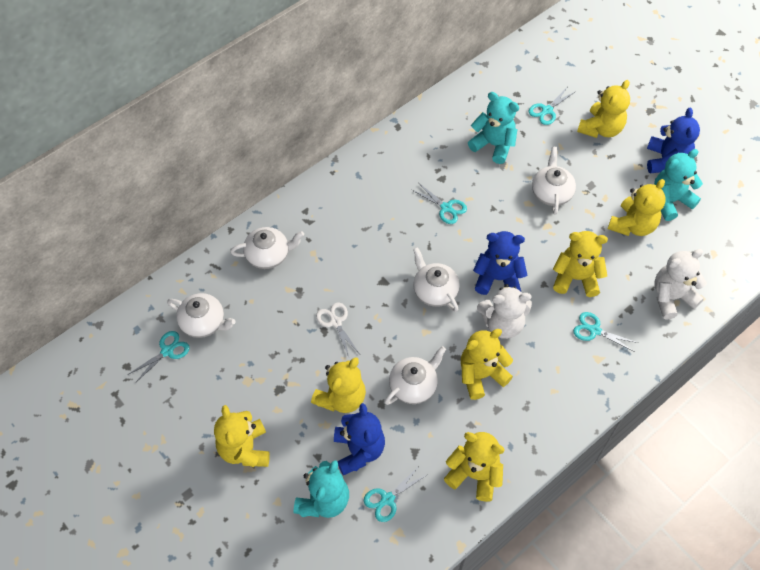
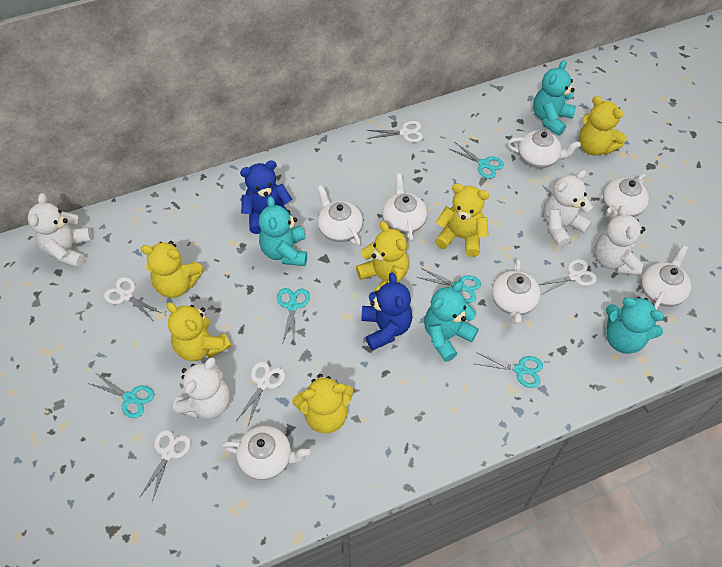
blue teddy bear: 3 -> 2
turquoise teddy bear: 3 -> 4
white scissors: 1 -> 5
white teapot: 5 -> 7
white teddy bear: 2 -> 4
yellow teddy bear: 7 -> 6

